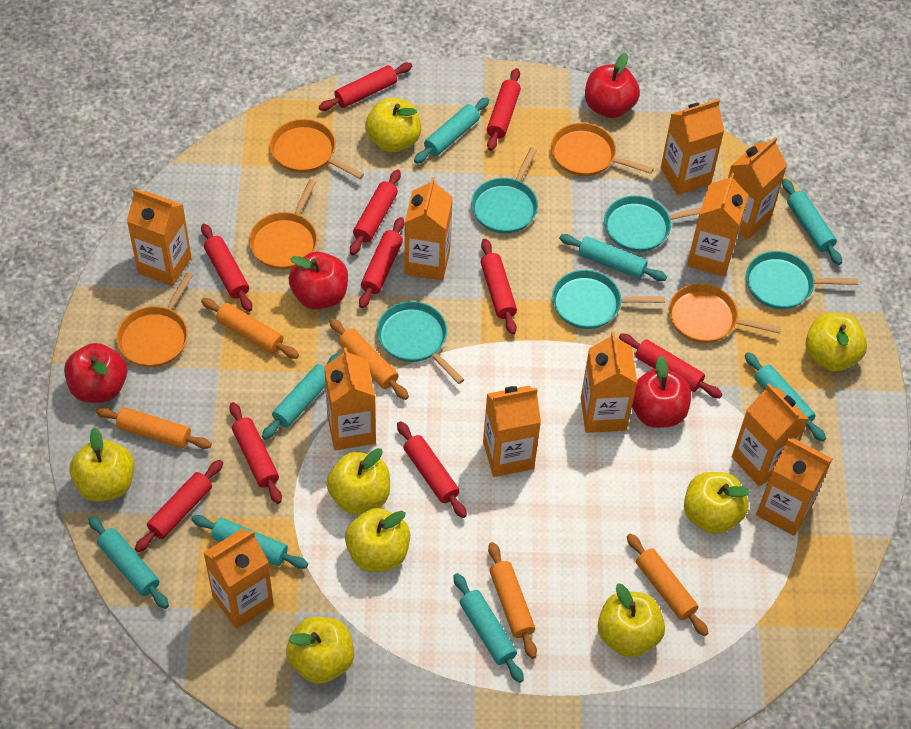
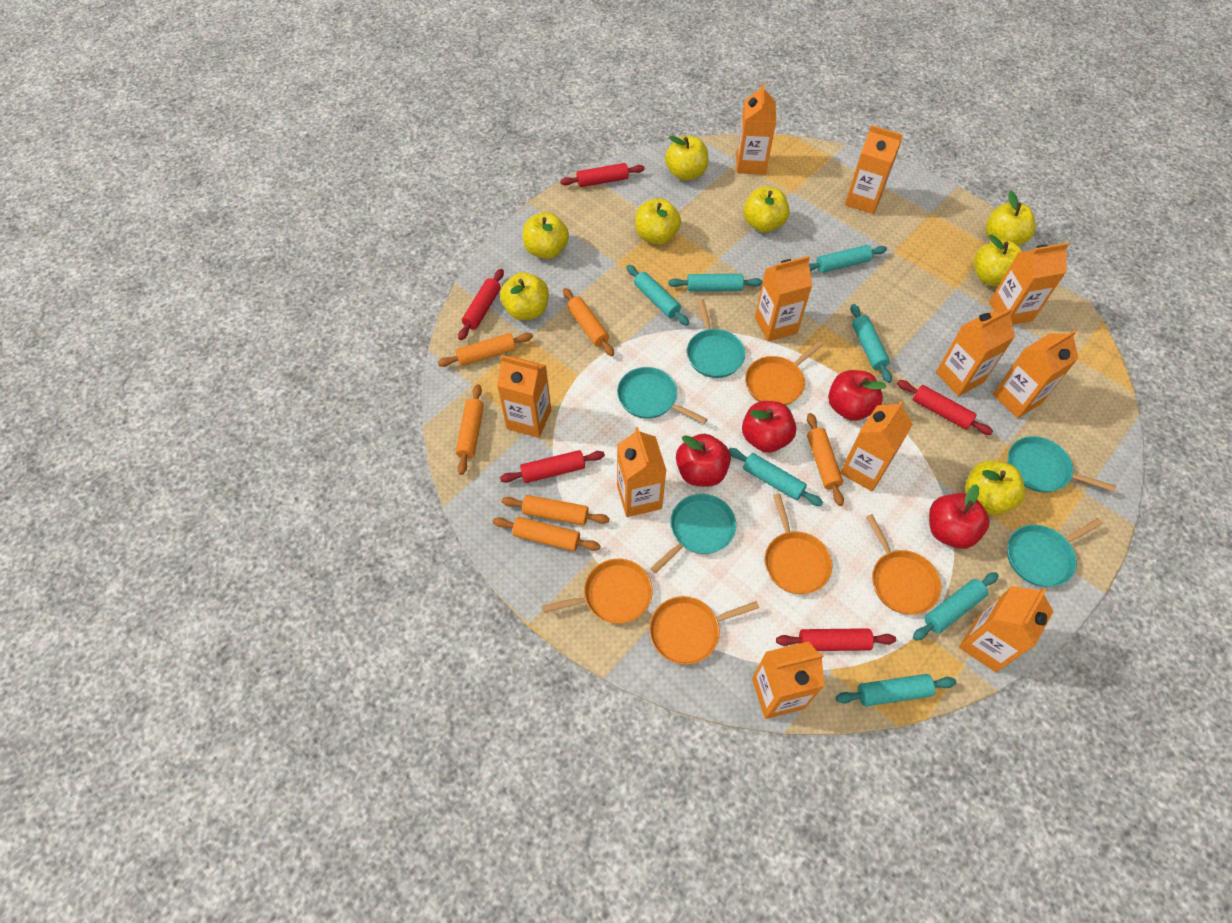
orange rolling pin: 5 -> 6
red rolling pin: 10 -> 5
turquoise rolling pin: 8 -> 7

